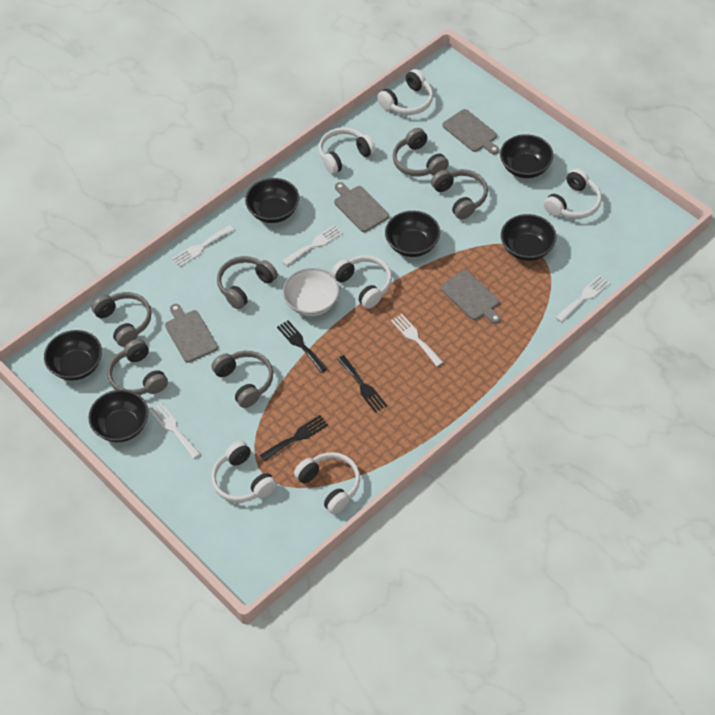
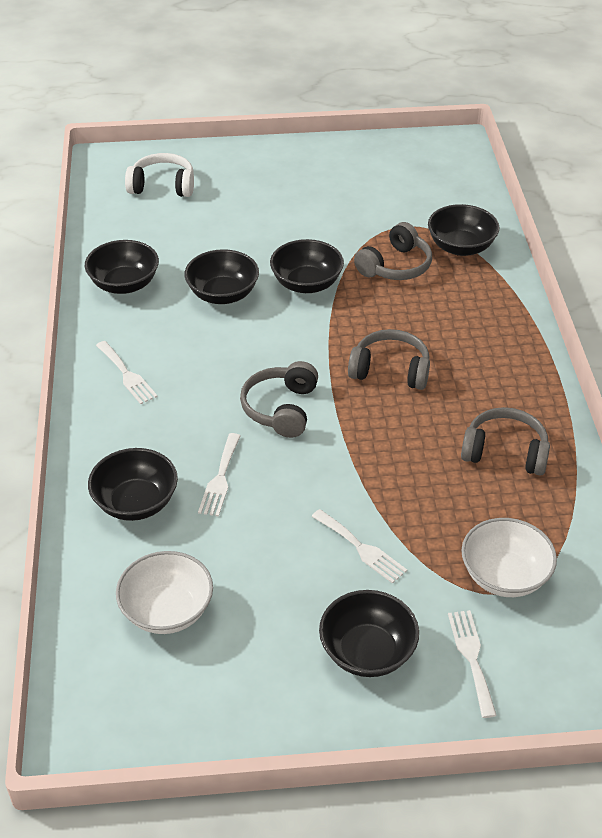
black fork: 3 -> 0
grey cutting board: 4 -> 0
grey headphones: 6 -> 4
white bowl: 1 -> 2
white fork: 5 -> 4
white headphones: 6 -> 1

